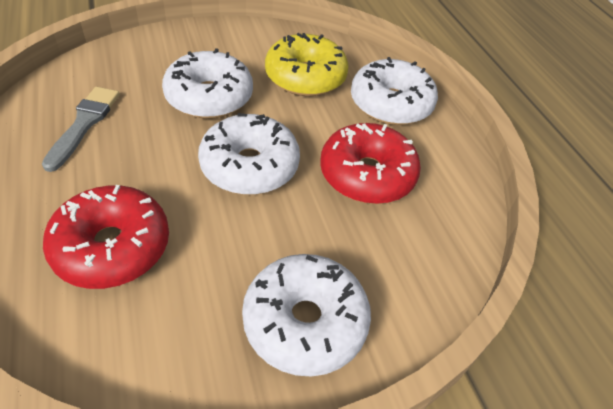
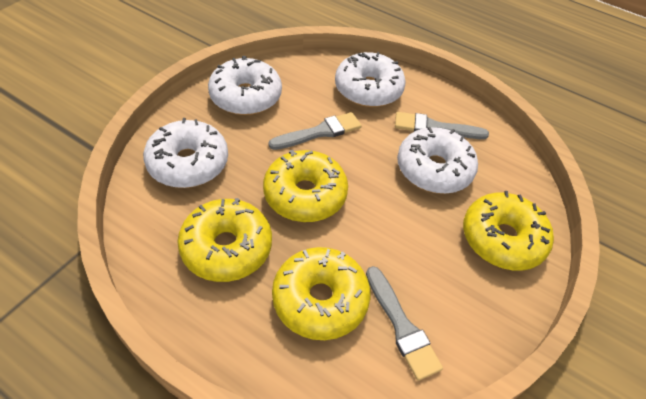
grey brush: 1 -> 3
red donut: 2 -> 0
yellow donut: 1 -> 4

